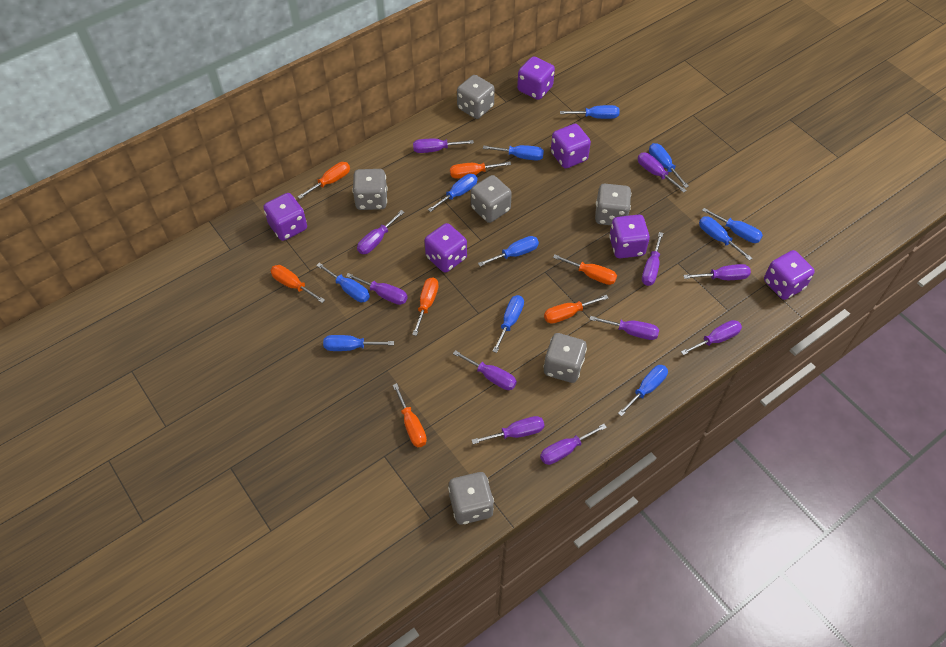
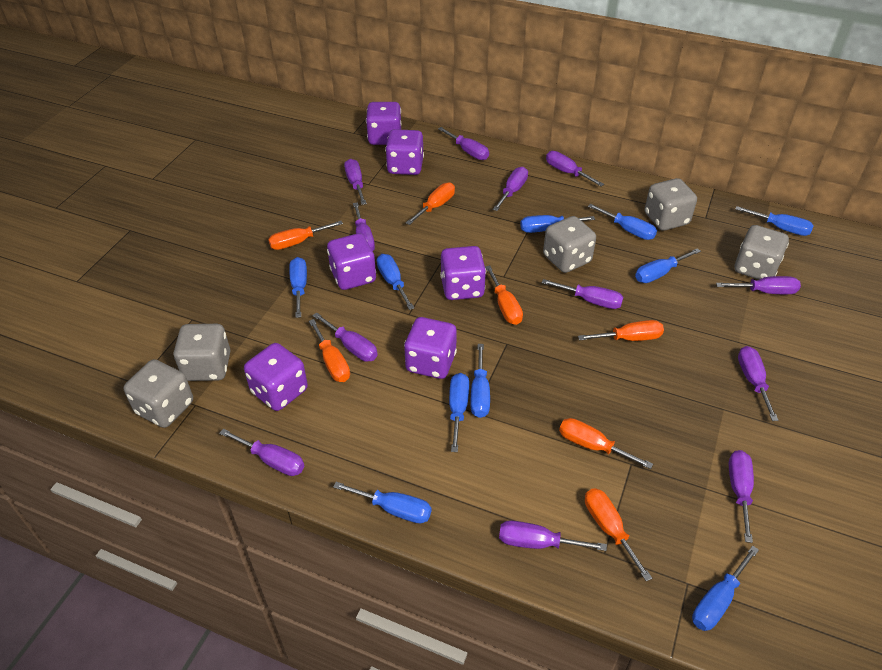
blue screwdriver: 11 -> 10
grey dice: 6 -> 5
purple screwdriver: 11 -> 12

